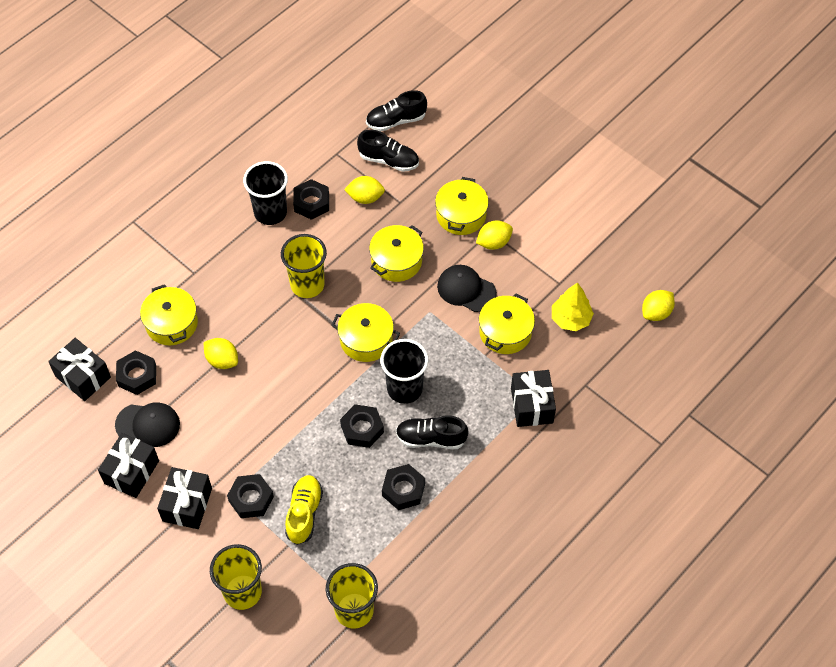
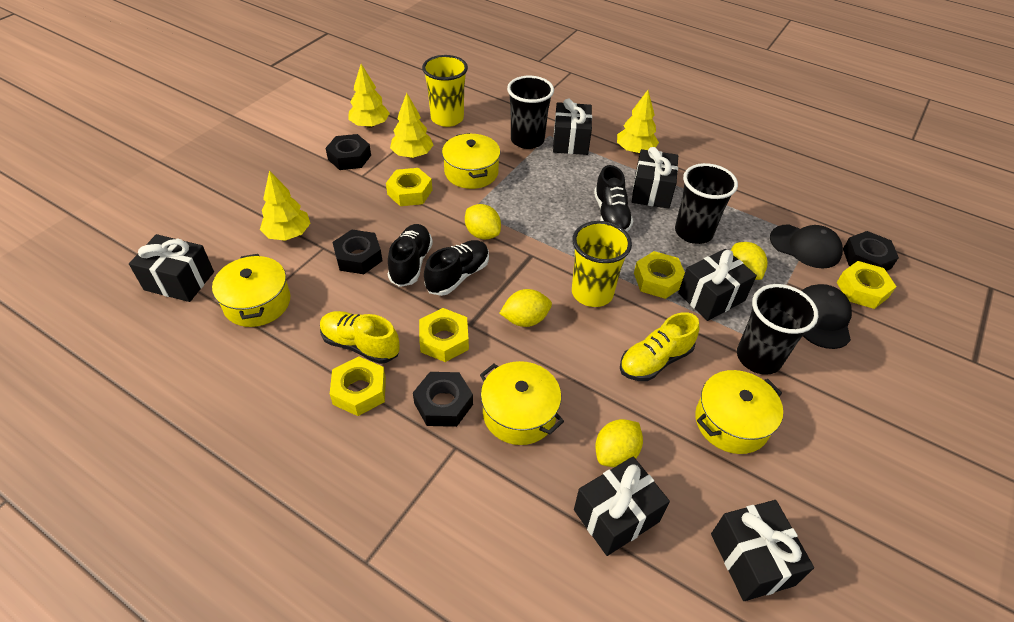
black cup: 2 -> 3
black gift: 4 -> 6
black nut: 5 -> 4
yellow cup: 3 -> 2
yellow nut: 0 -> 5
yellow pot: 5 -> 4
yellow shoe: 1 -> 2
yellow tree: 1 -> 4

